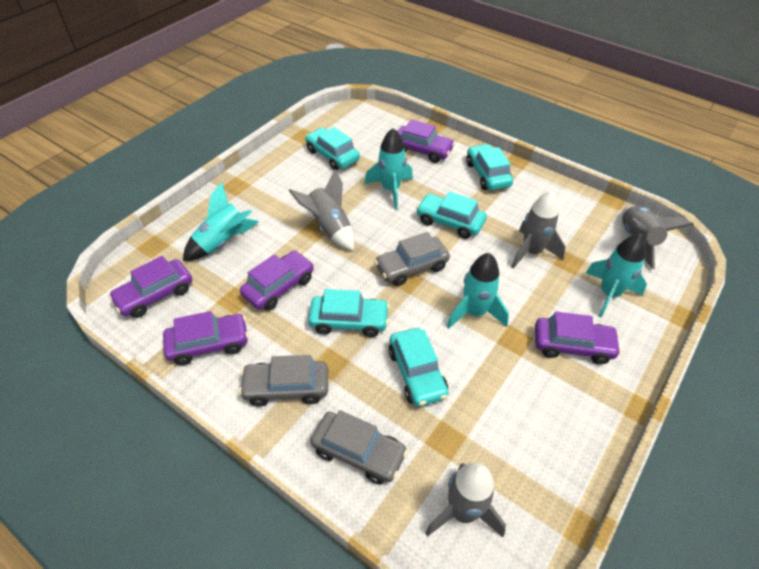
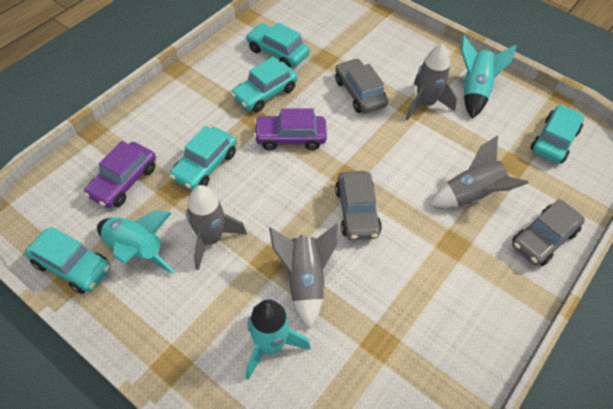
purple car: 5 -> 2
turquoise rocket: 4 -> 3

